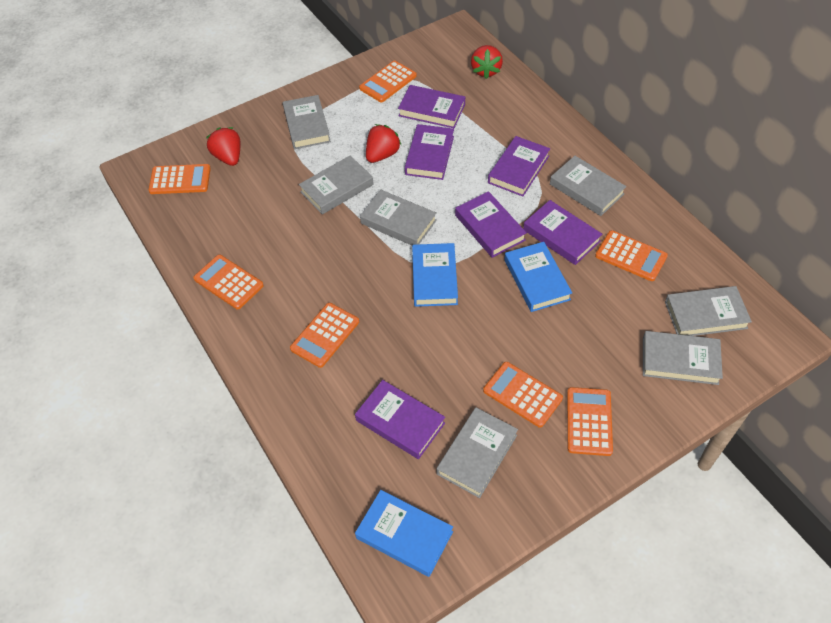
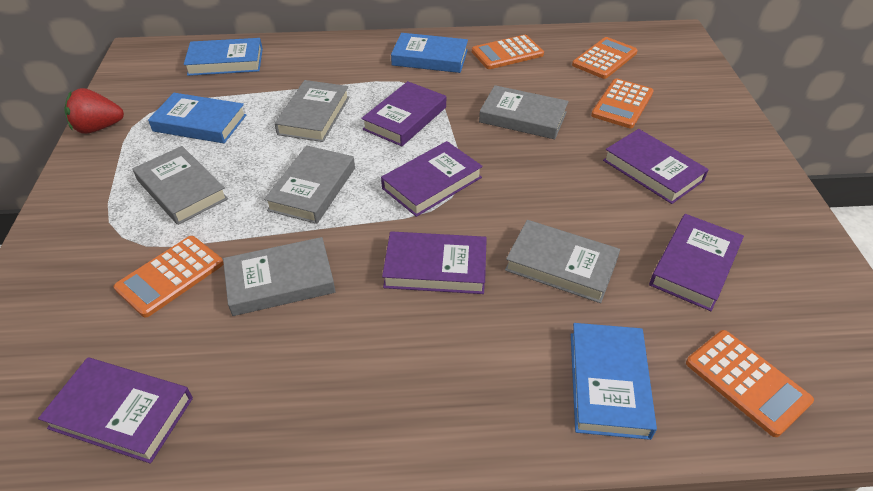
blue book: 3 -> 4
grey book: 7 -> 6
orange calculator: 7 -> 5
red strawberry: 3 -> 1

